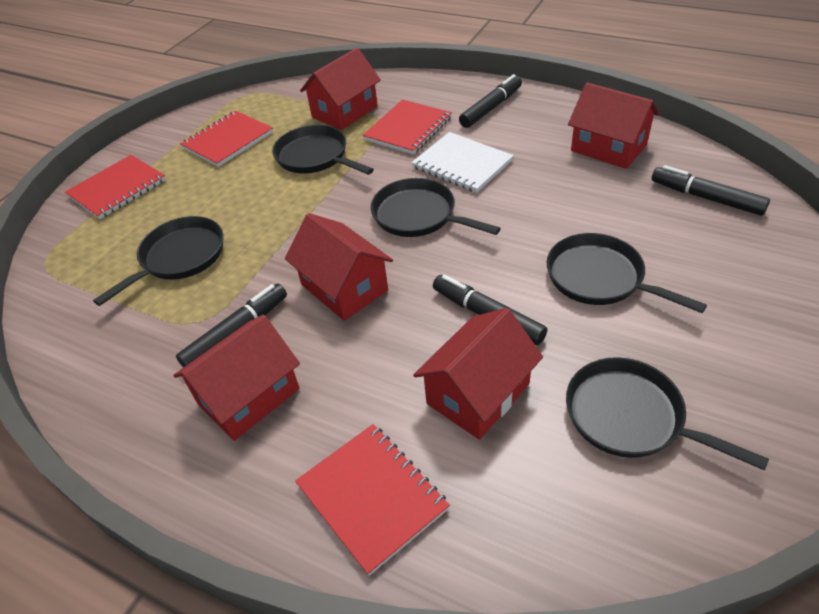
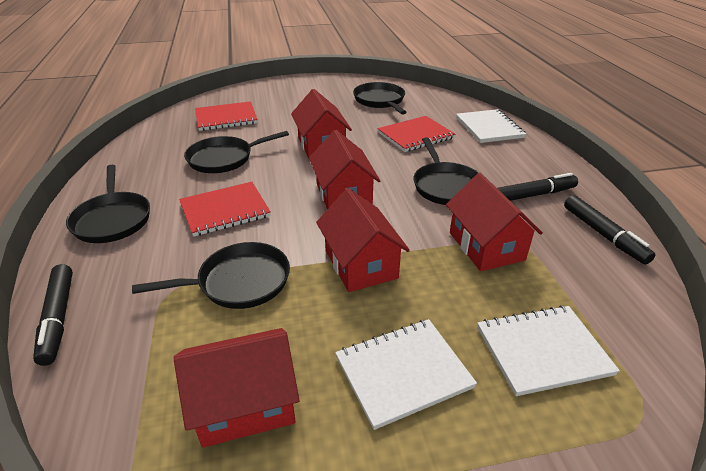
black marker: 4 -> 3
red notebook: 4 -> 3
white notebook: 1 -> 3

